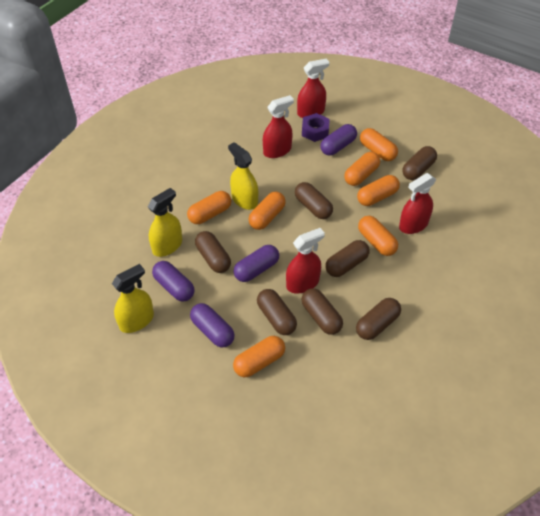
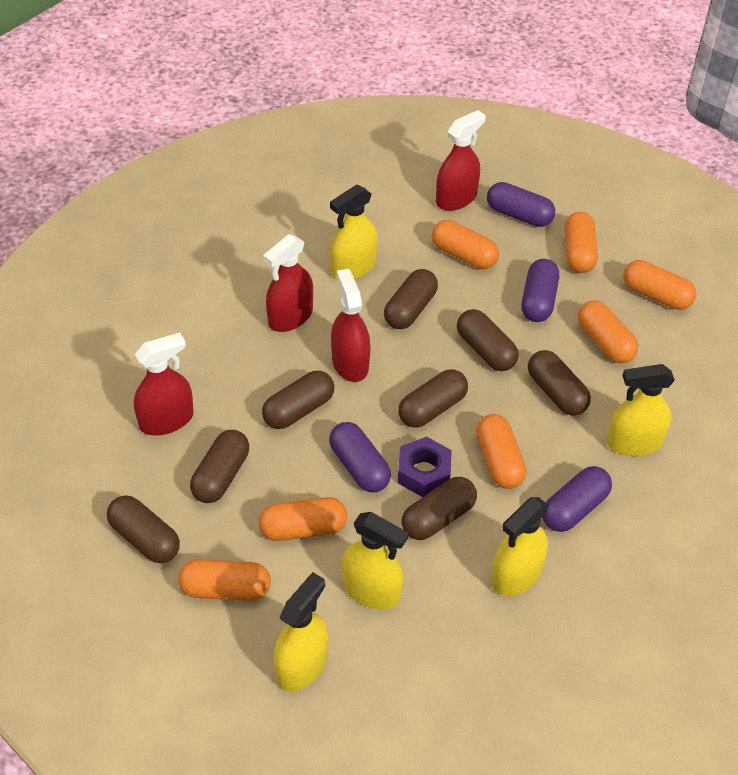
brown capsule: 7 -> 8
yellow spray bottle: 3 -> 5

